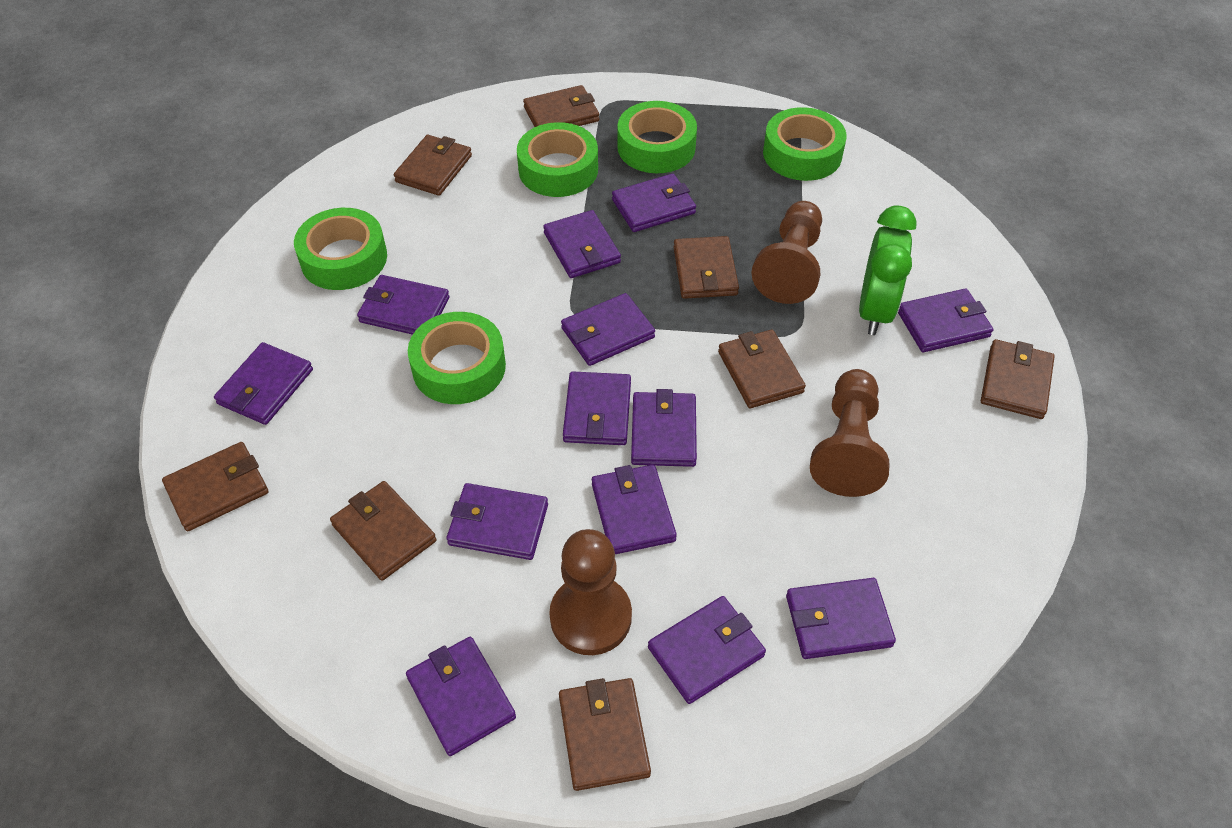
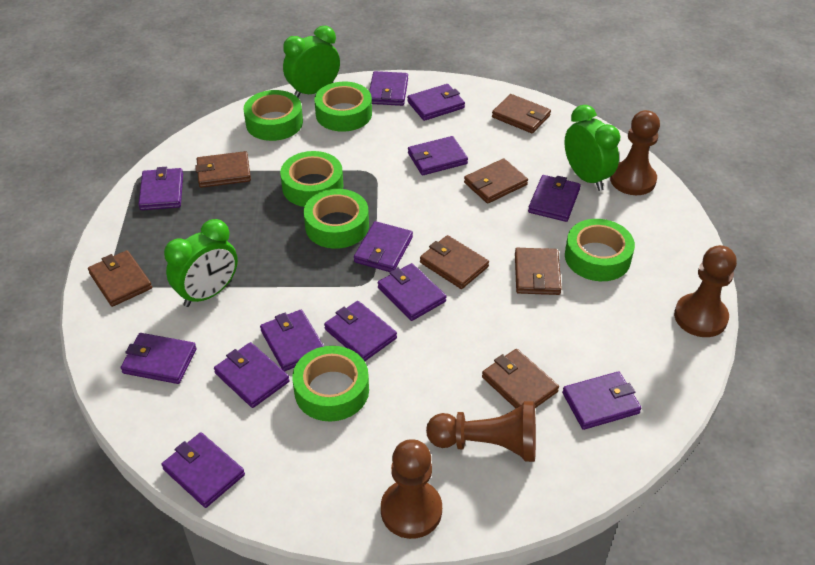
brown pawn: 3 -> 4
brown wallet: 8 -> 7
green clock: 1 -> 3
green tape: 5 -> 6

